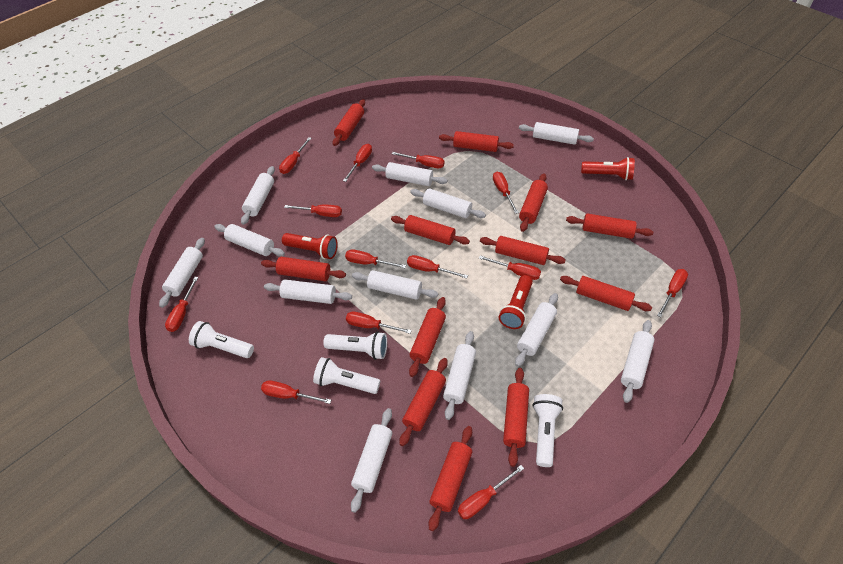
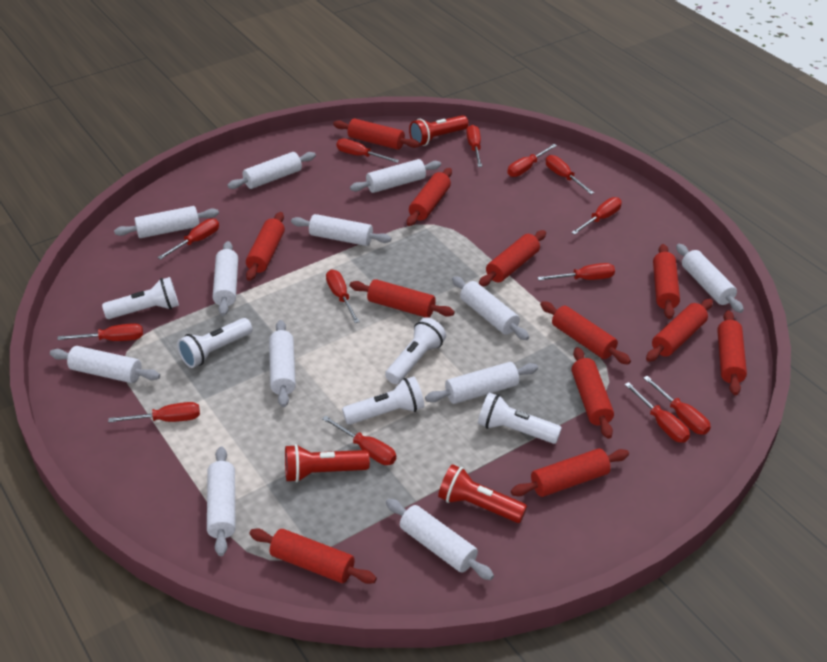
white flashlight: 4 -> 5

